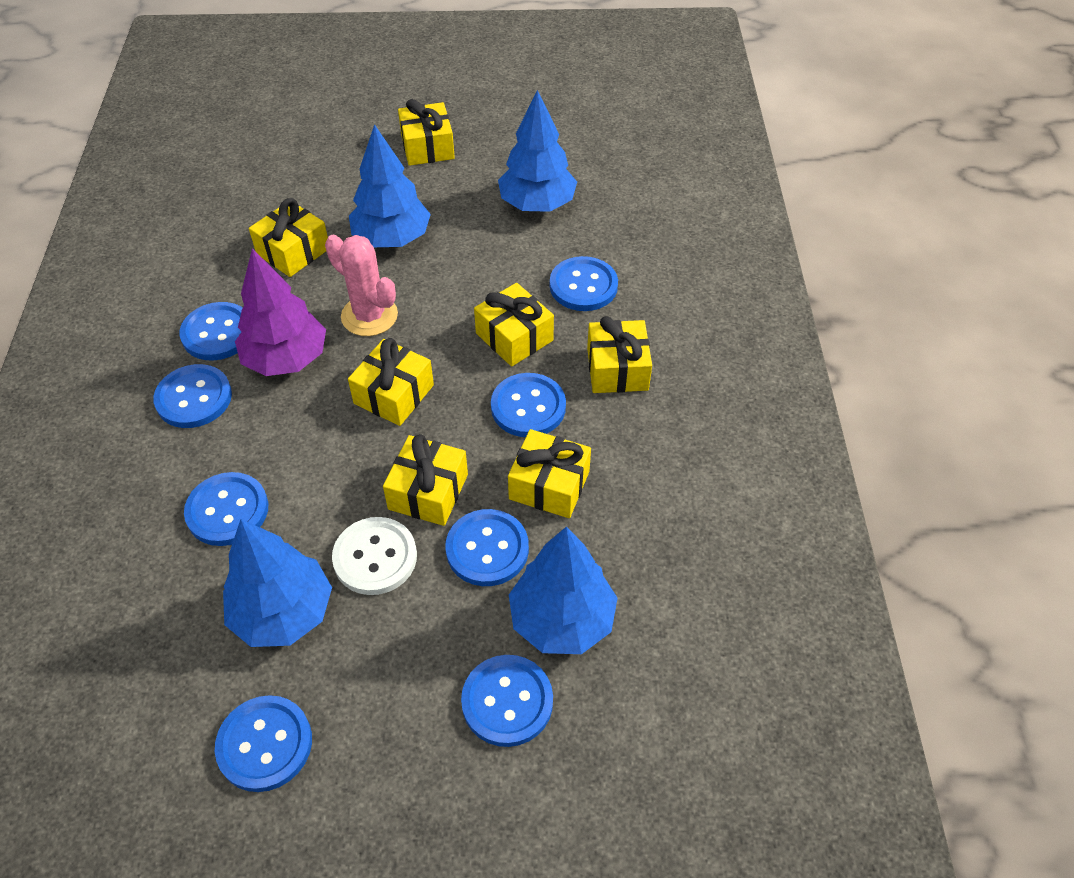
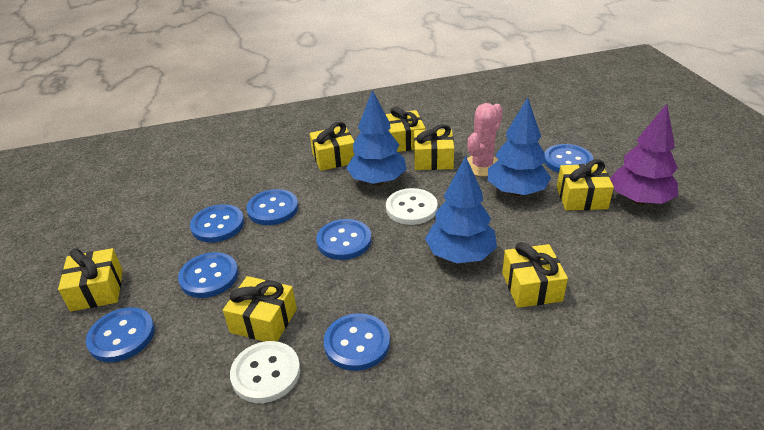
blue button: 8 -> 7
blue tree: 4 -> 3
white button: 1 -> 2

